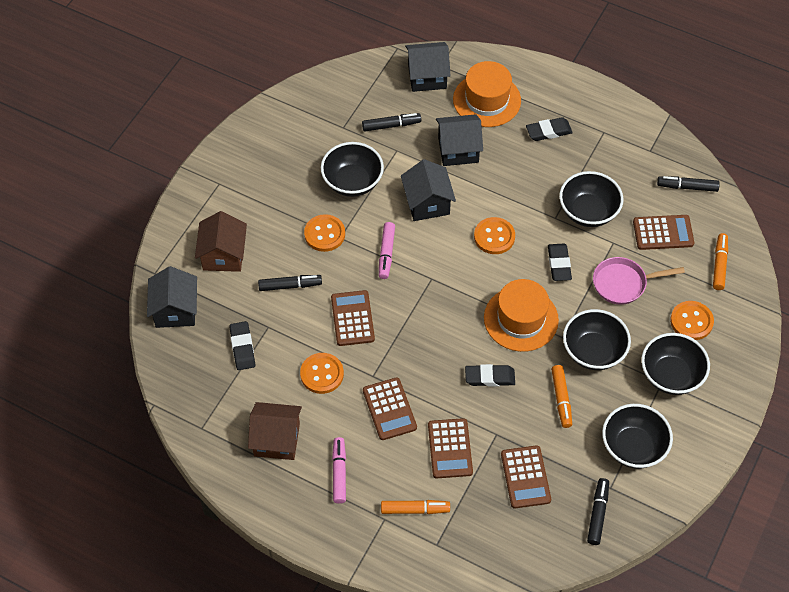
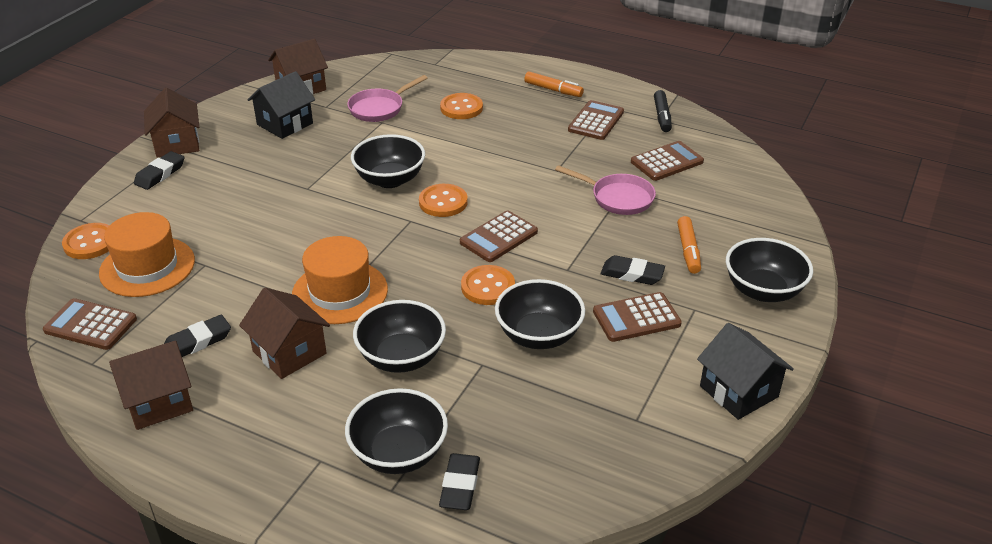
black house: 4 -> 2
black marker: 4 -> 1
brown house: 2 -> 4
orange marker: 3 -> 2
pink marker: 2 -> 0
pink pan: 1 -> 2

